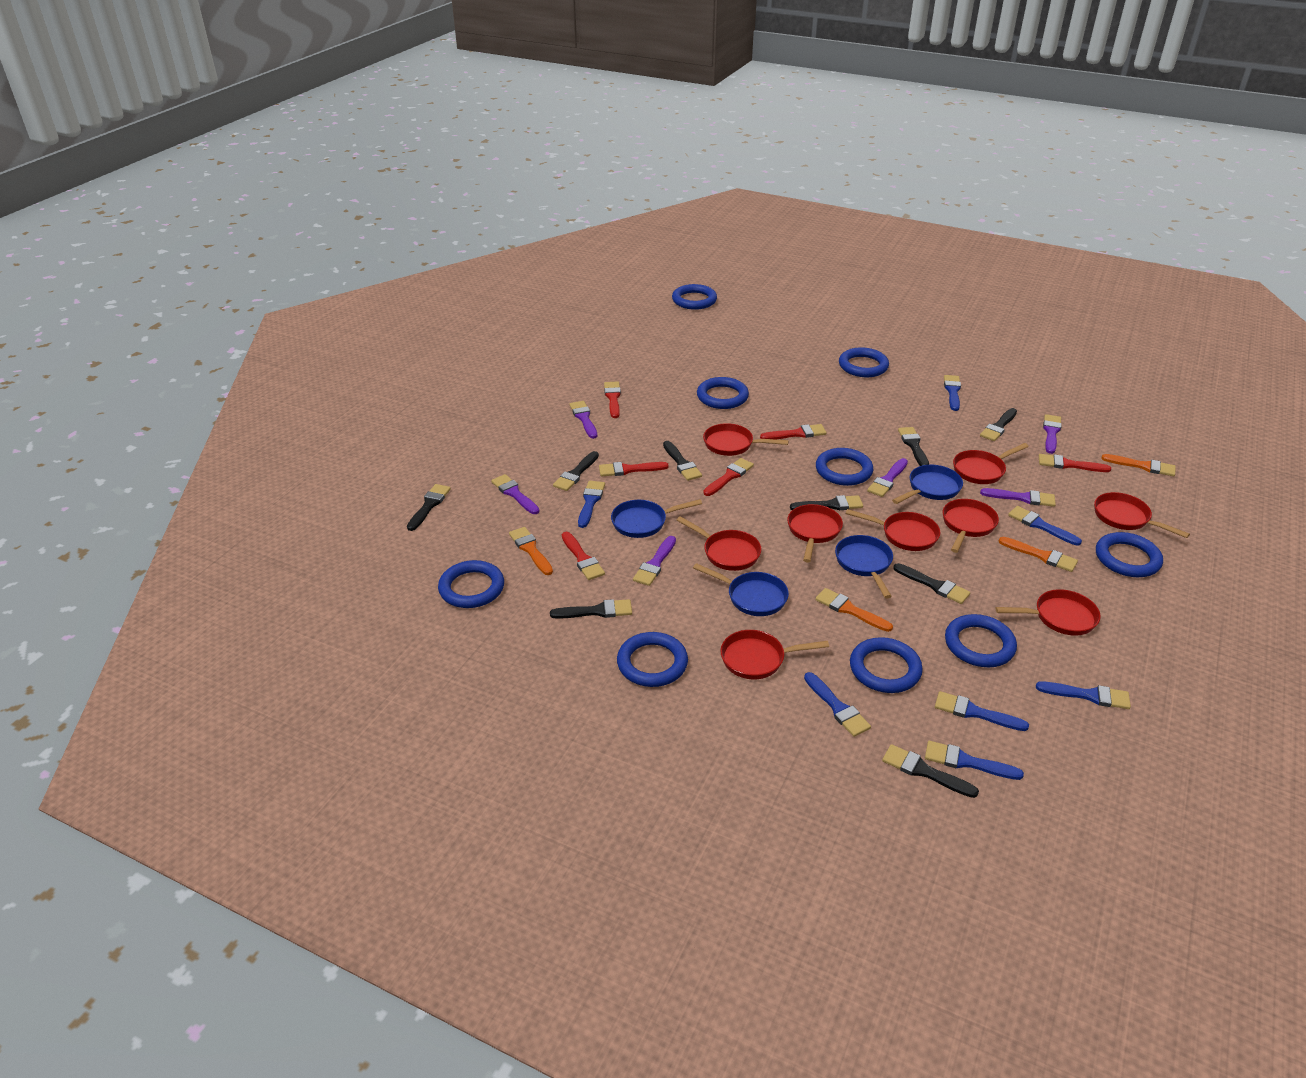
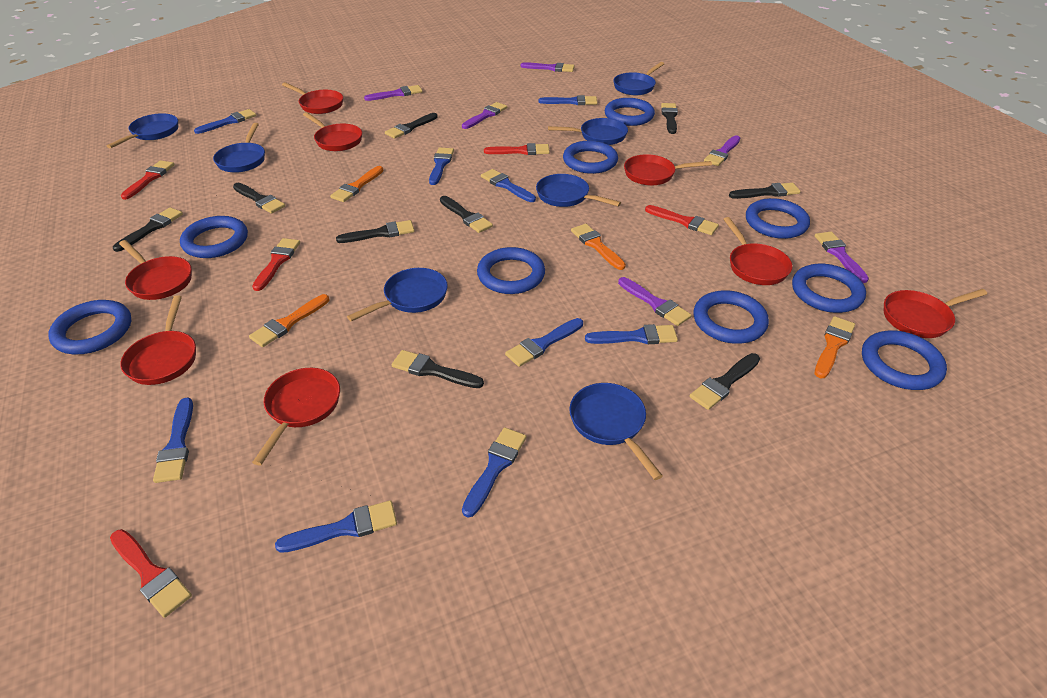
blue brush: 7 -> 9
blue pan: 4 -> 7
red brush: 6 -> 5
red pan: 9 -> 8

